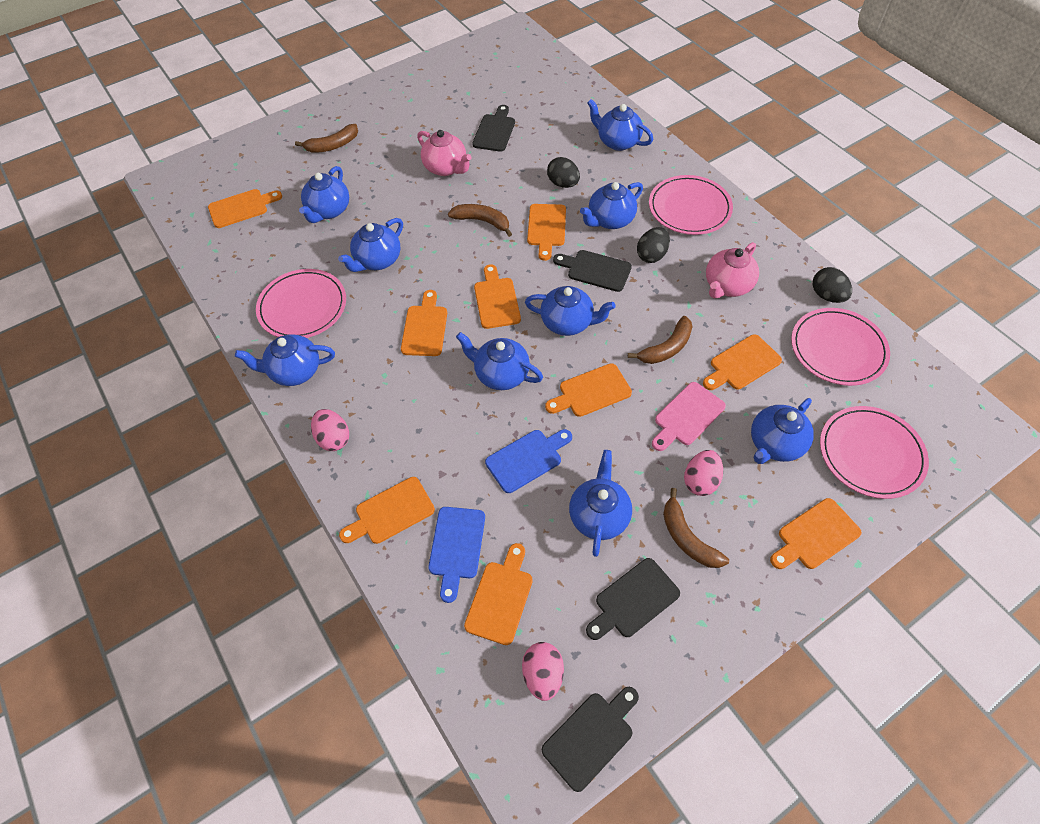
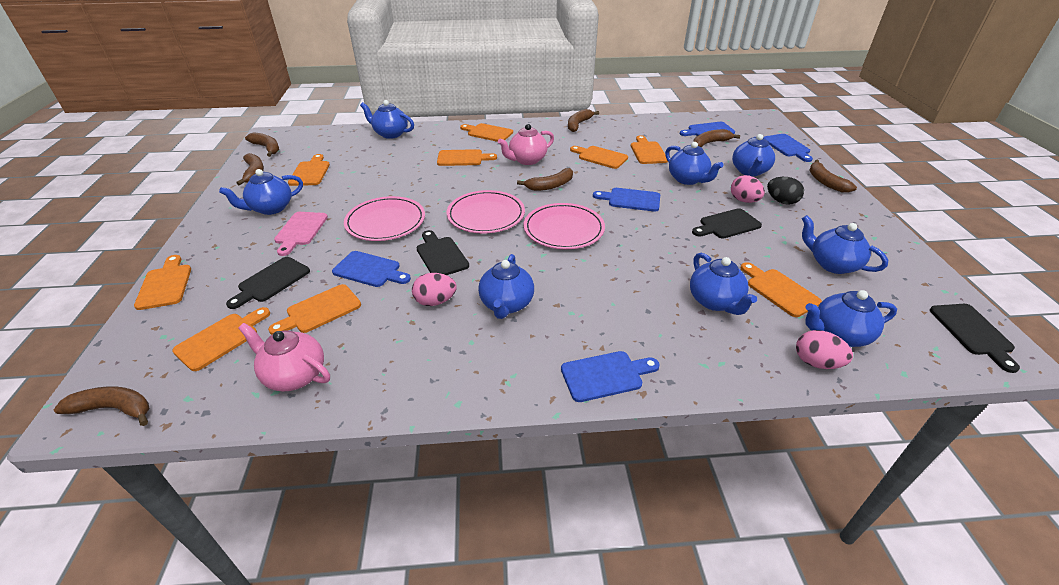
black egg: 3 -> 1
blue cutting board: 2 -> 5
blue teapot: 9 -> 8
brown banana: 4 -> 7
pink plate: 4 -> 3

